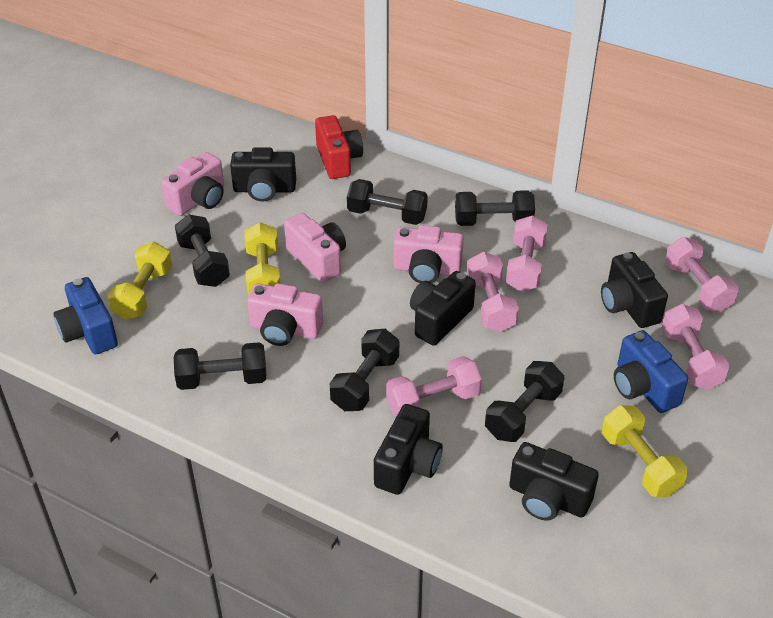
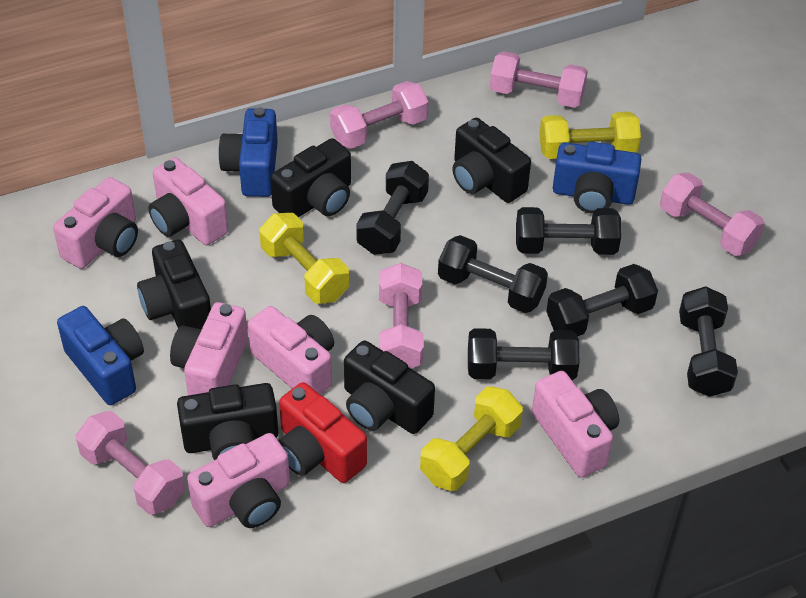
blue camera: 2 -> 3
pink camera: 4 -> 6

